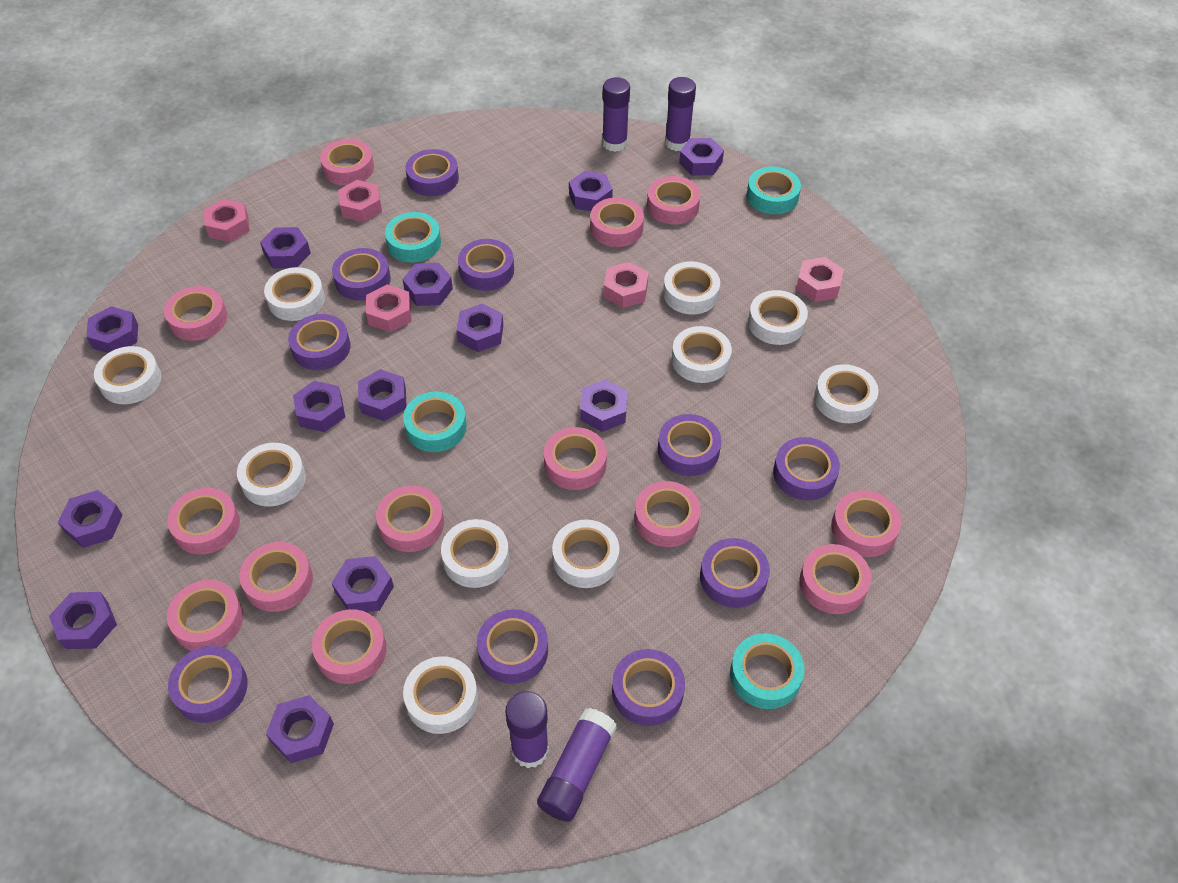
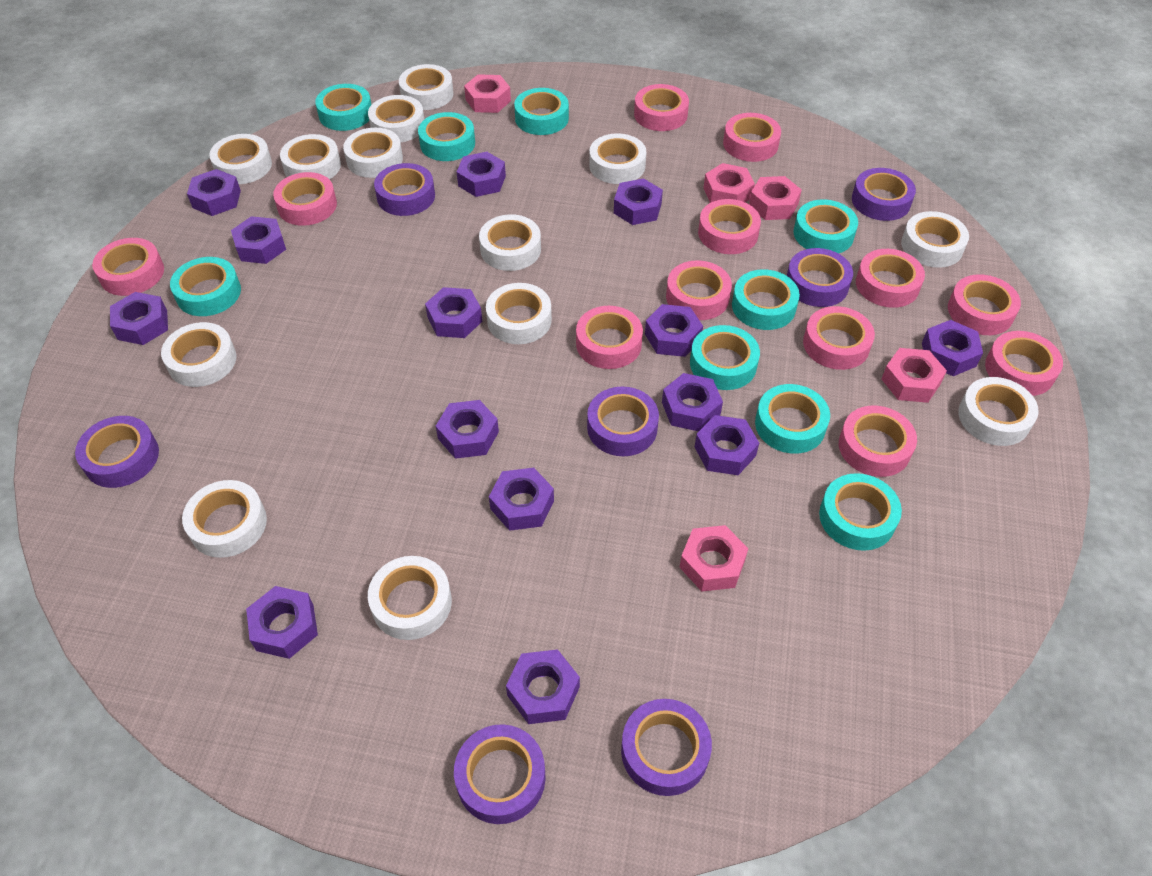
pink tape: 13 -> 12
purple glue stick: 4 -> 0
purple nut: 13 -> 14
purple tape: 10 -> 7
turquoise tape: 4 -> 9
white tape: 10 -> 13

